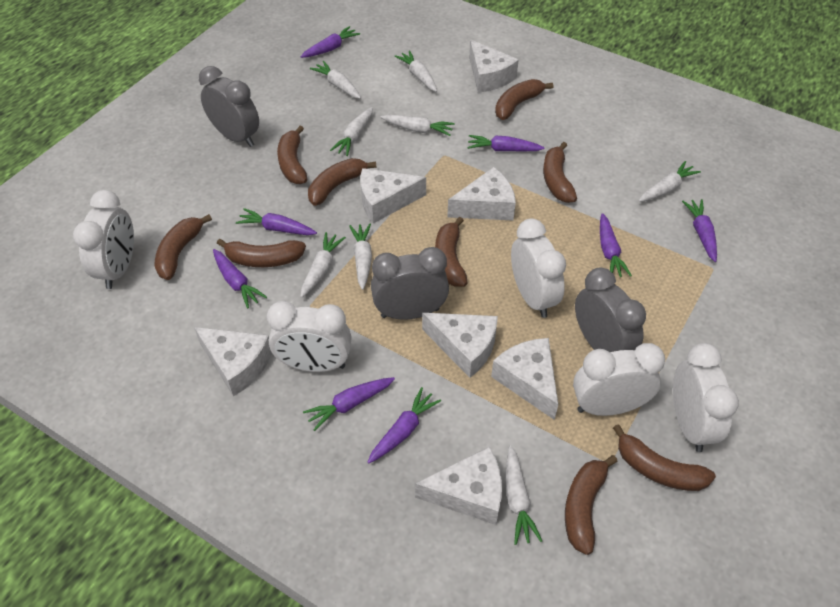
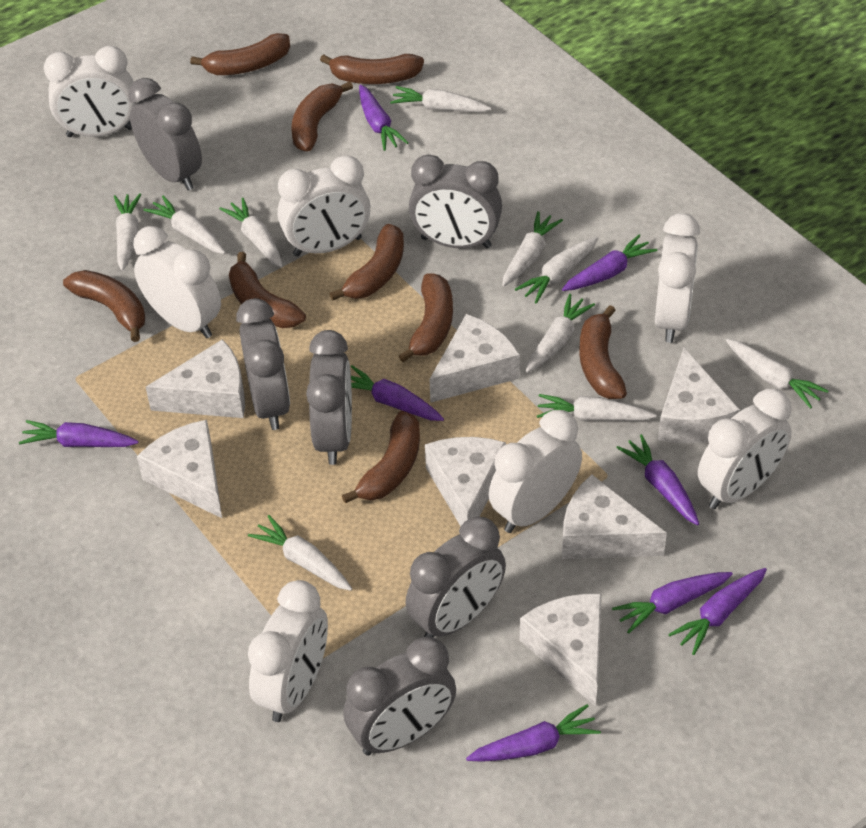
grey clock: 3 -> 6
white carrot: 8 -> 10
white clock: 5 -> 7

